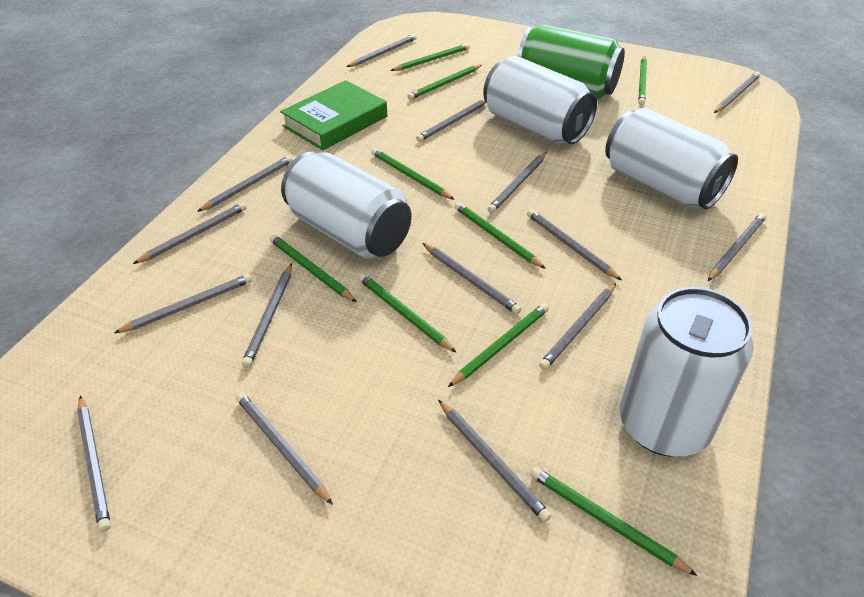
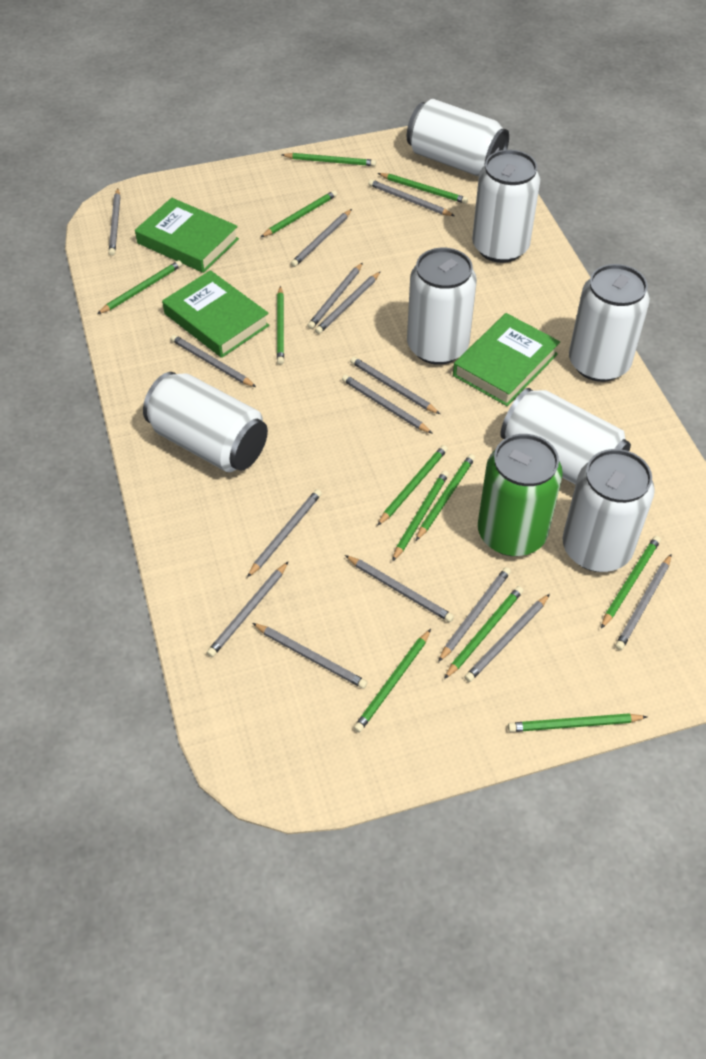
green book: 1 -> 3
green pencil: 9 -> 12
white can: 4 -> 7

